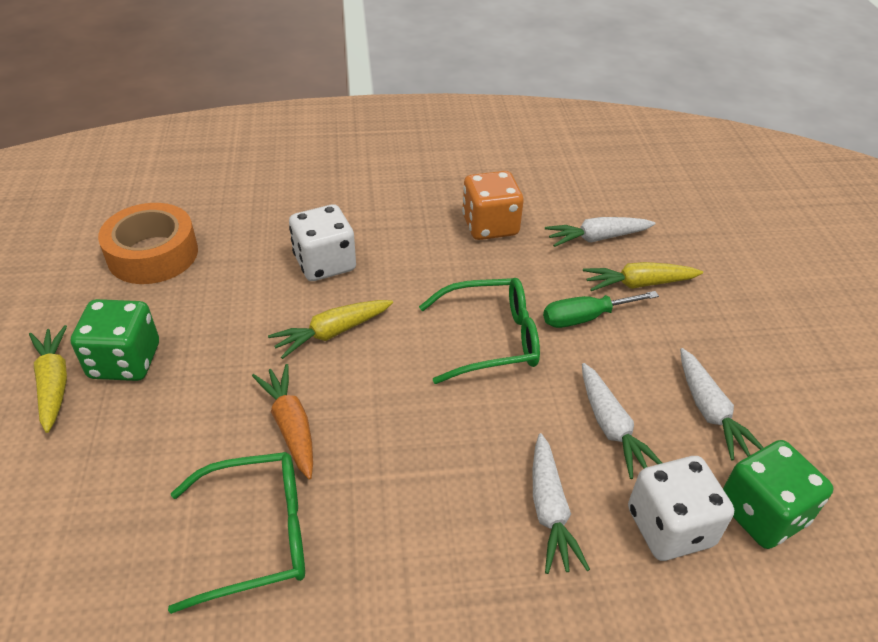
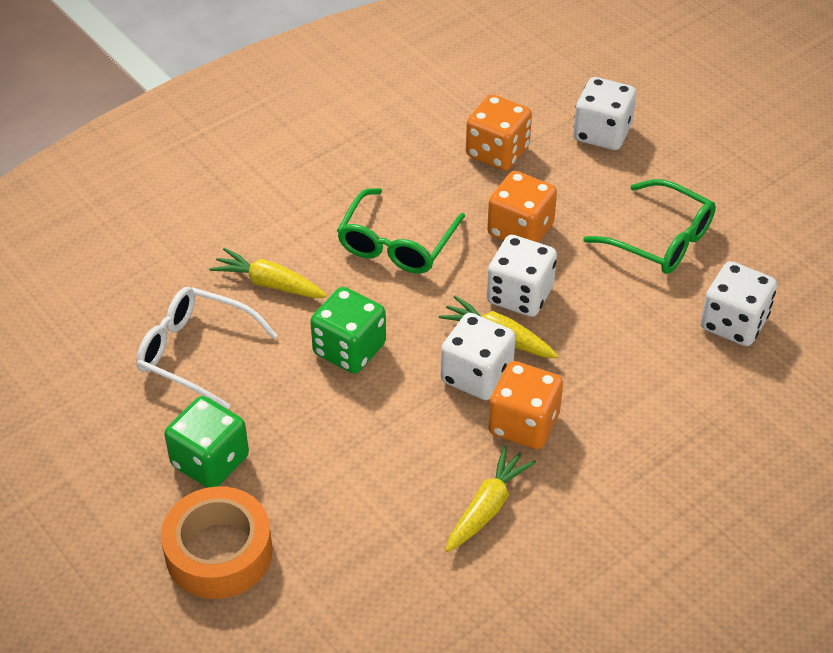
green screwdriver: 1 -> 0
orange carrot: 1 -> 0
orange dice: 1 -> 3
white carrot: 4 -> 0
white dice: 2 -> 4
white glasses: 0 -> 1

